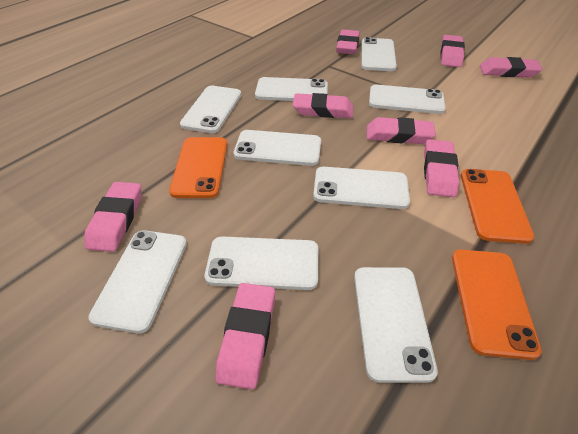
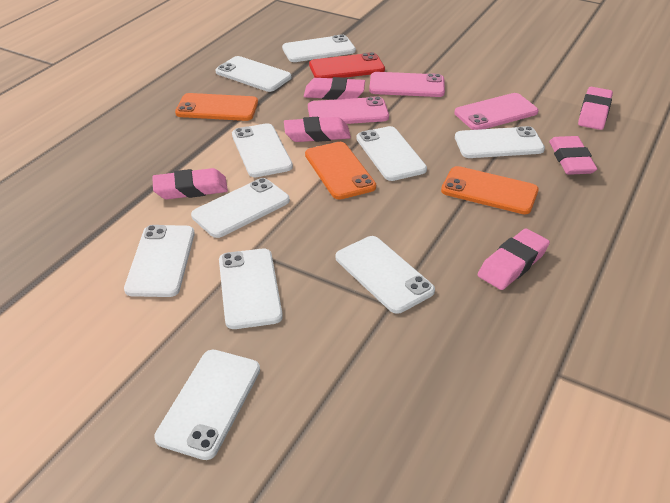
pink eraser: 8 -> 6
pink phone: 0 -> 3
red phone: 0 -> 1
white phone: 9 -> 10

